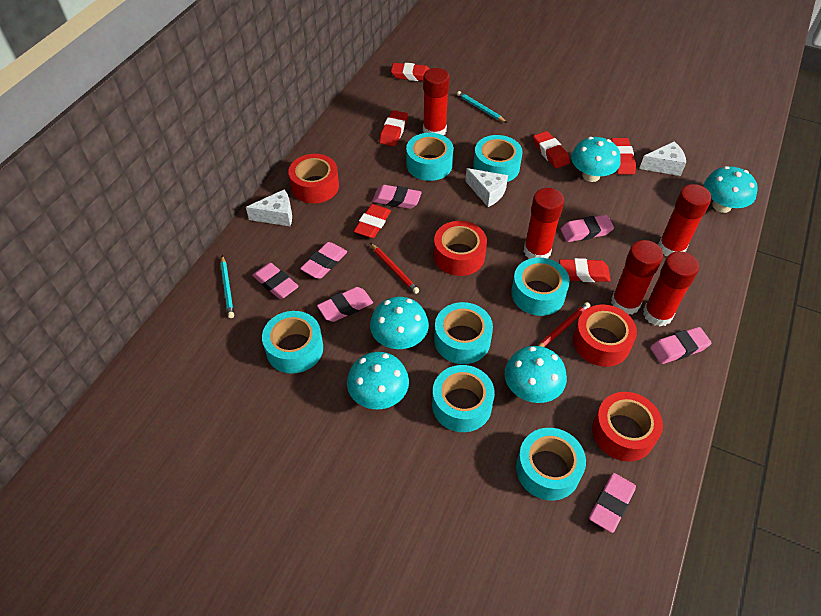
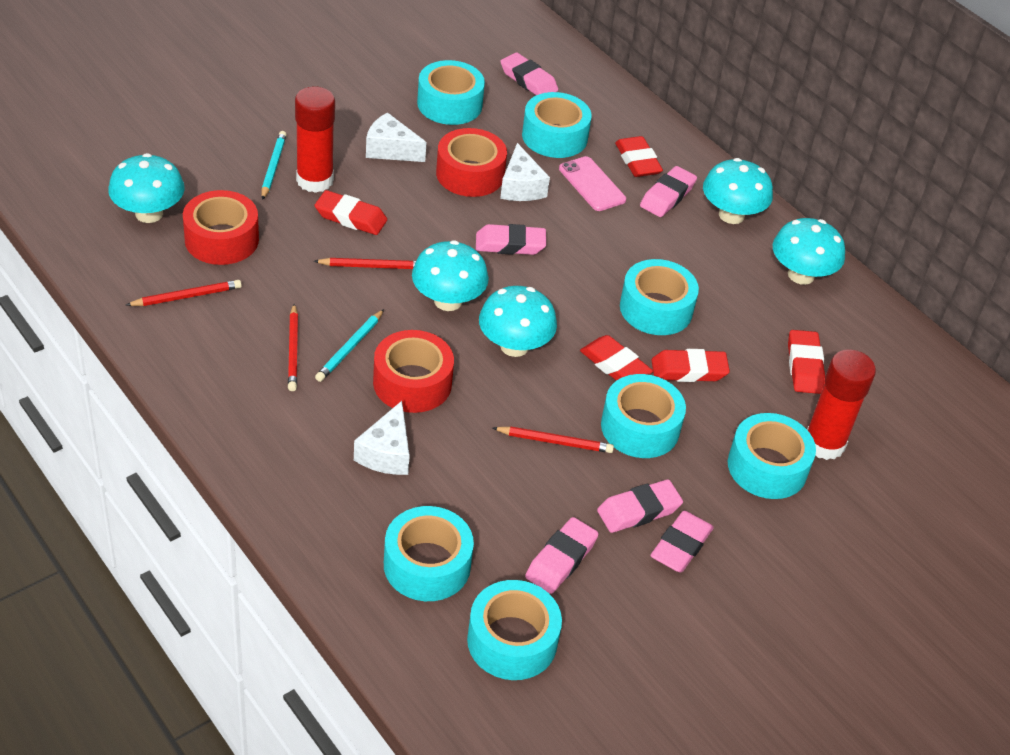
pink eraser: 7 -> 6
pink phone: 0 -> 1
red eraser: 6 -> 5
red glue stick: 5 -> 2
red pencil: 2 -> 4
red tape: 4 -> 3

